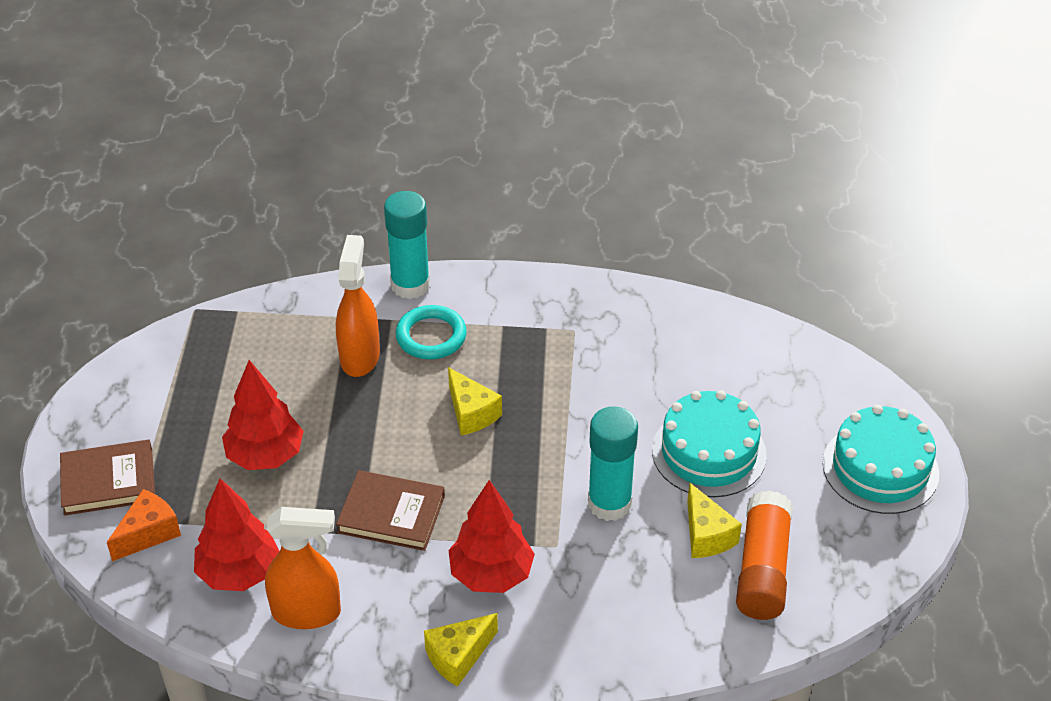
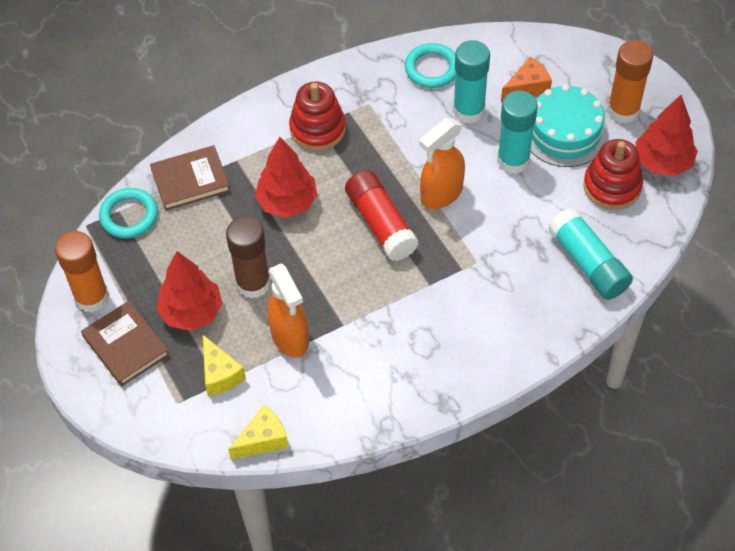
brown glue stick: 0 -> 1
orange glue stick: 1 -> 2
red glue stick: 0 -> 1
red stacking toy: 0 -> 2
turquoise cake: 2 -> 1
turquoise glue stick: 2 -> 3
turquoise ring: 1 -> 2
yellow cheese: 3 -> 2

